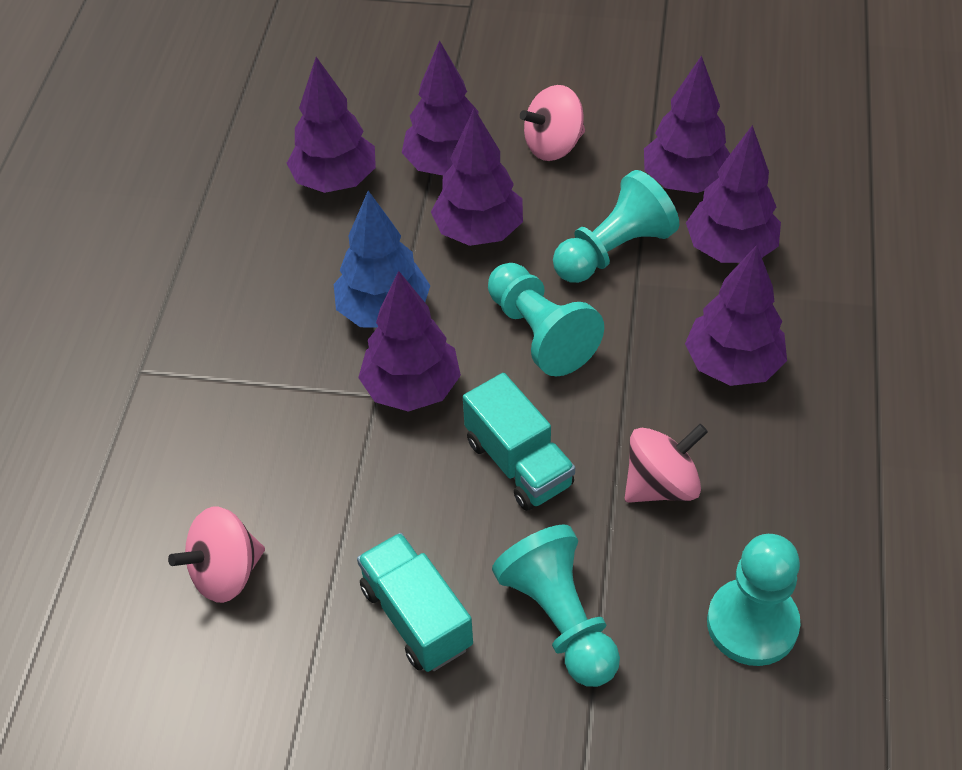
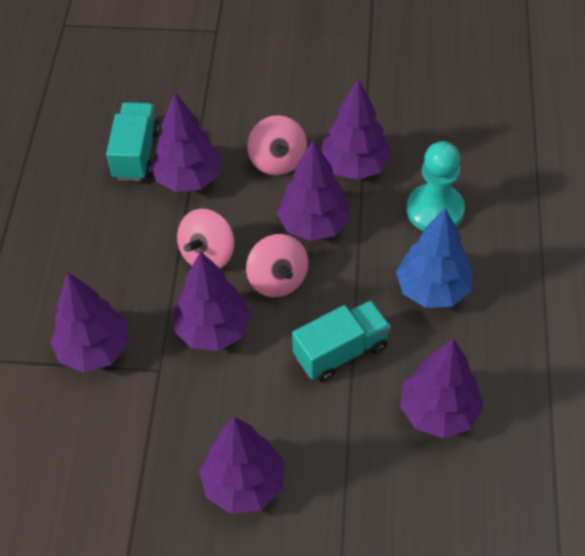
turquoise pawn: 4 -> 1

